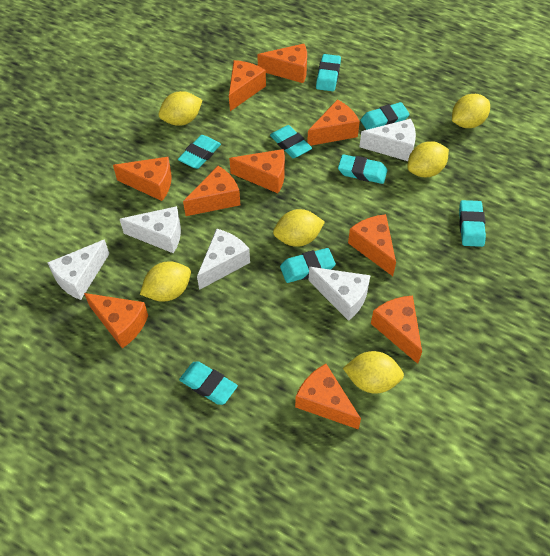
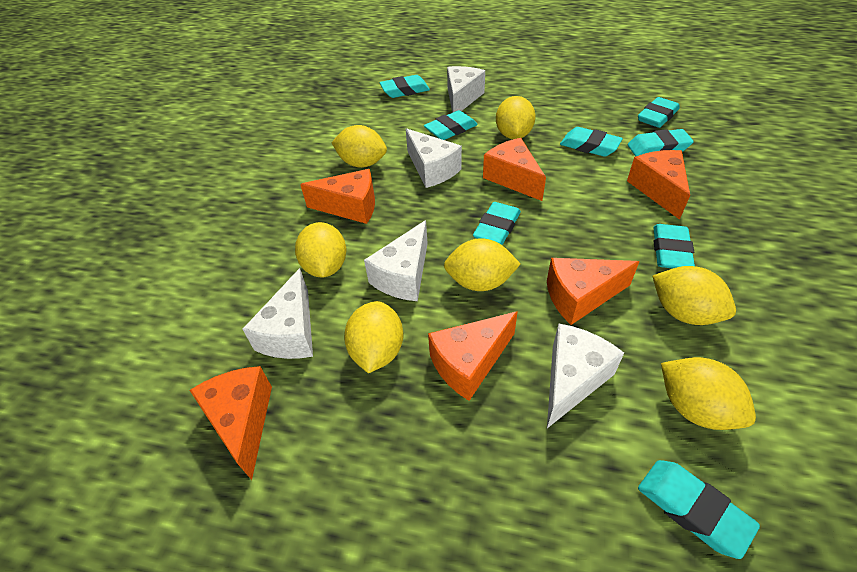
orange cheese: 10 -> 6
yellow lemon: 6 -> 7

